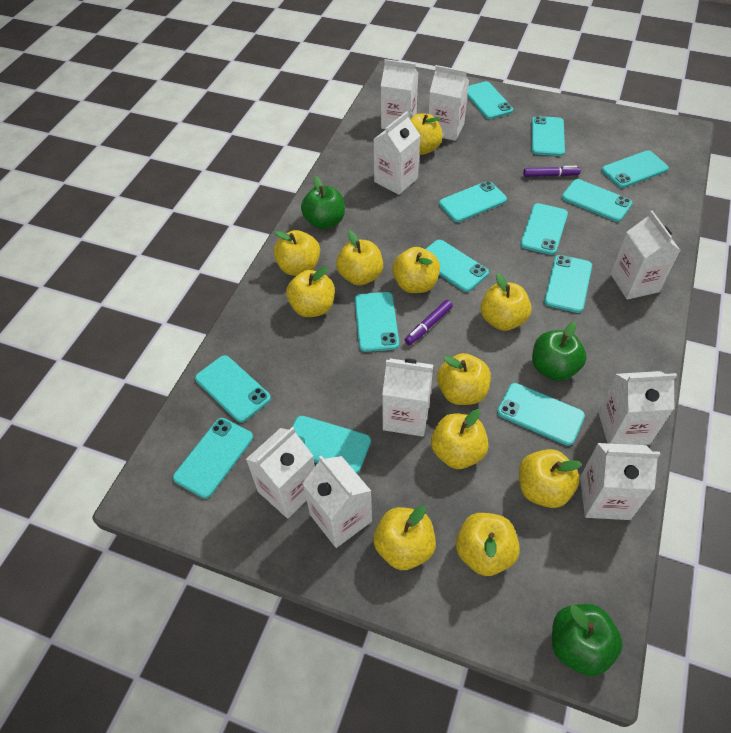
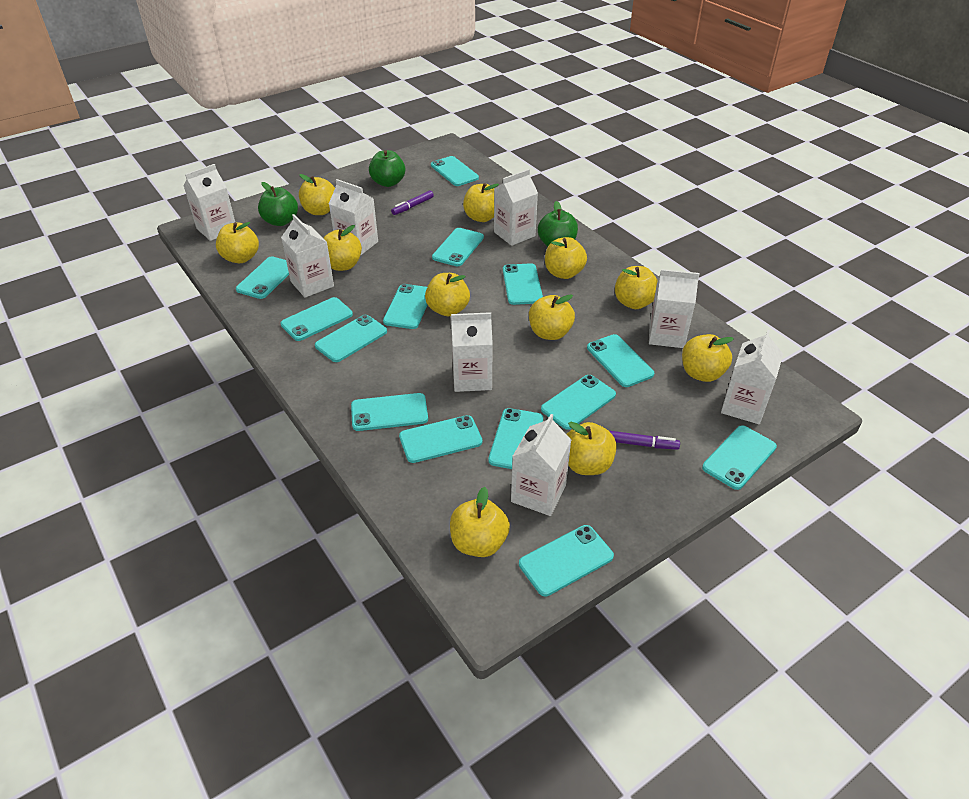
turquoise phone: 13 -> 14
white carton: 9 -> 8

